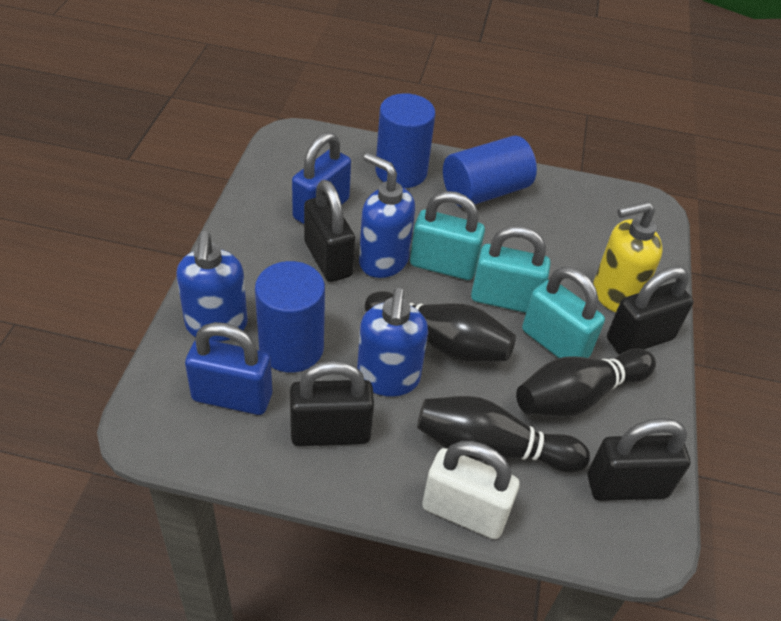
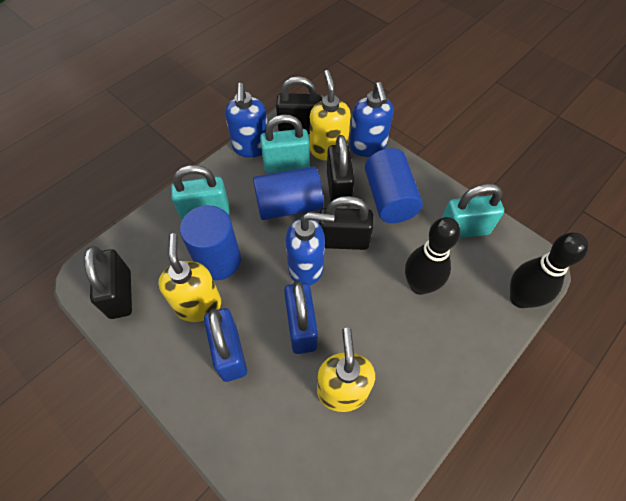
black bowling pin: 3 -> 2
white padlock: 1 -> 0
yellow soap dispenser: 1 -> 3

